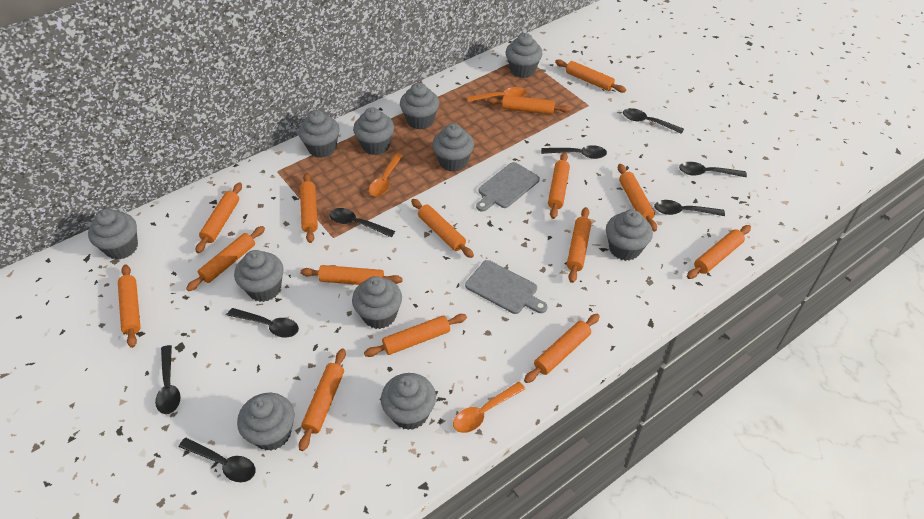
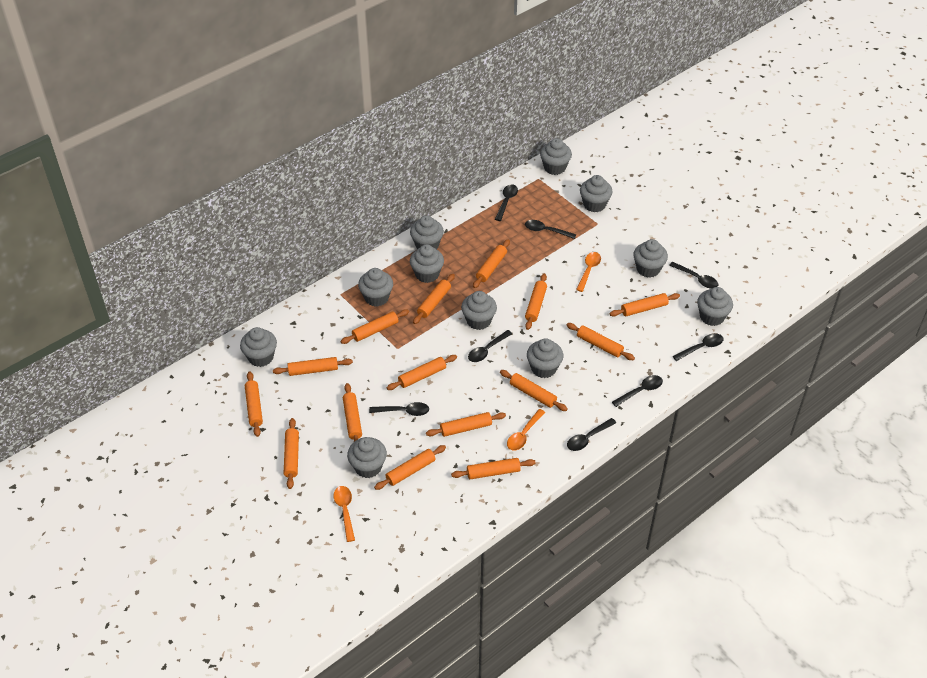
grey cutting board: 2 -> 0

